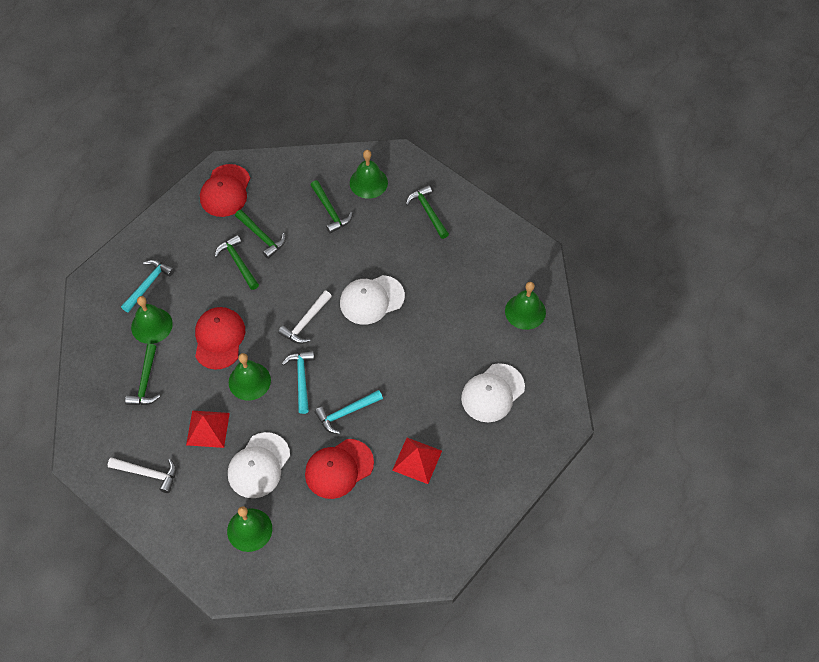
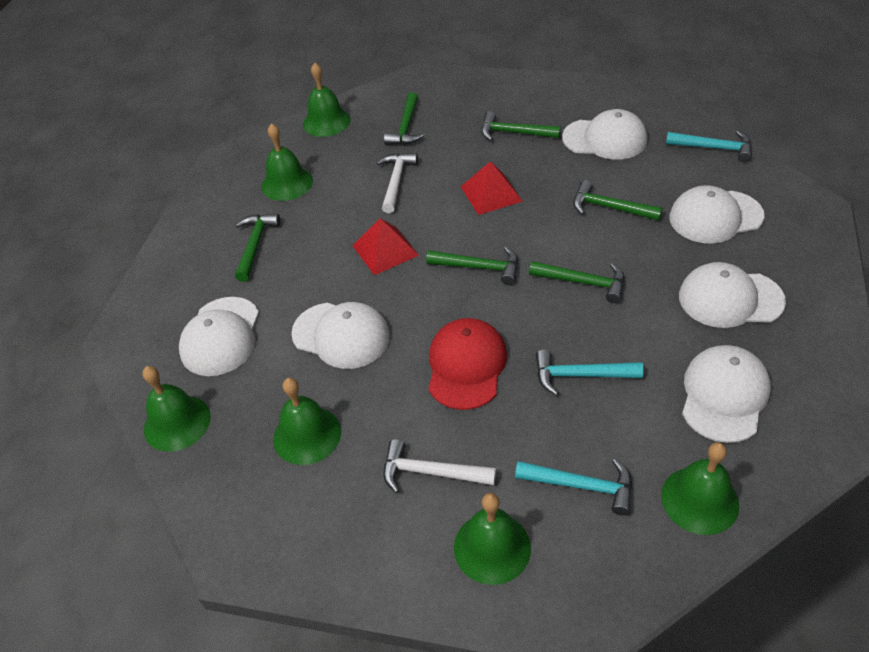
green bell: 5 -> 6
green hammer: 5 -> 6
red cap: 3 -> 1
white cap: 3 -> 6

